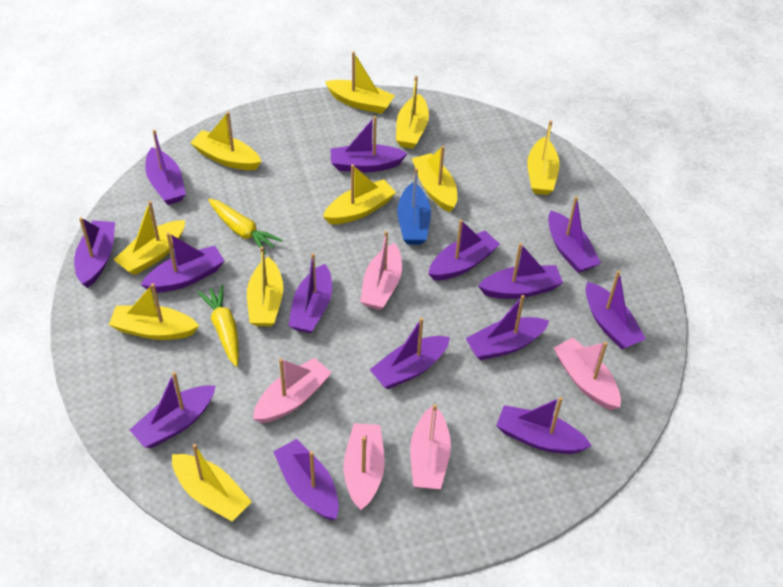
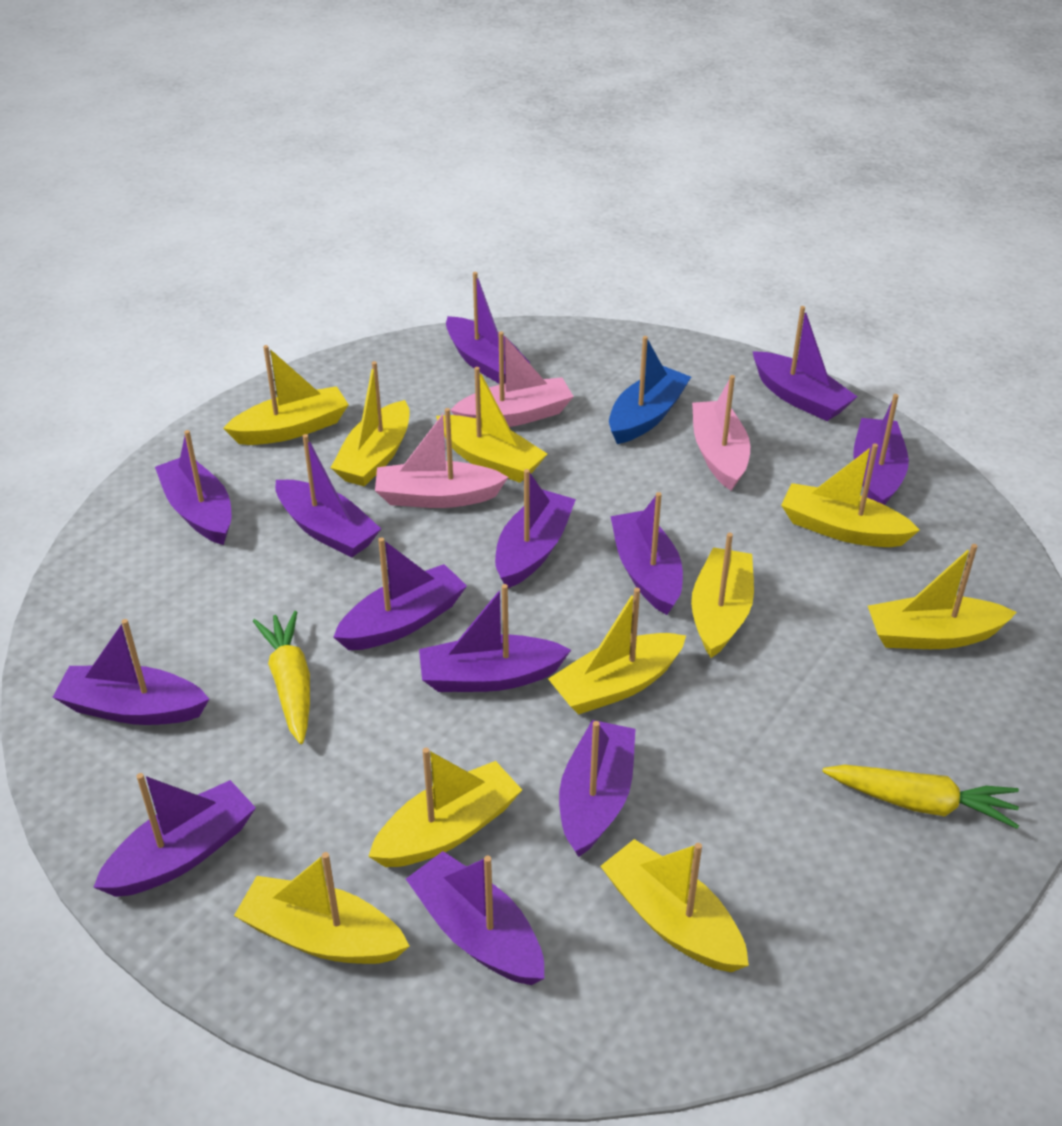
pink boat: 5 -> 3
purple boat: 14 -> 13

